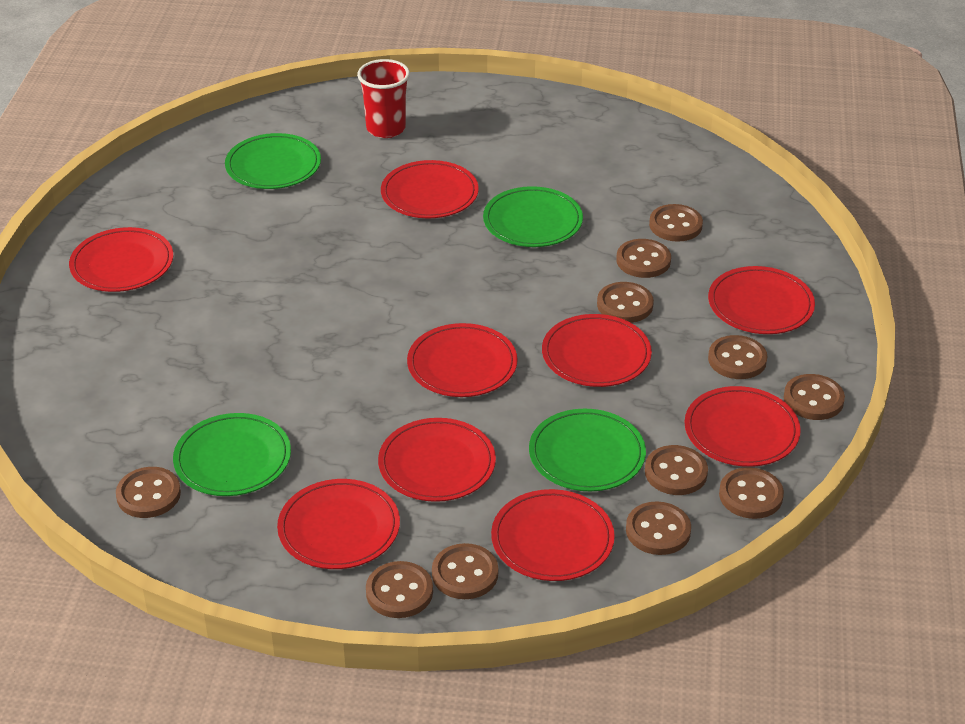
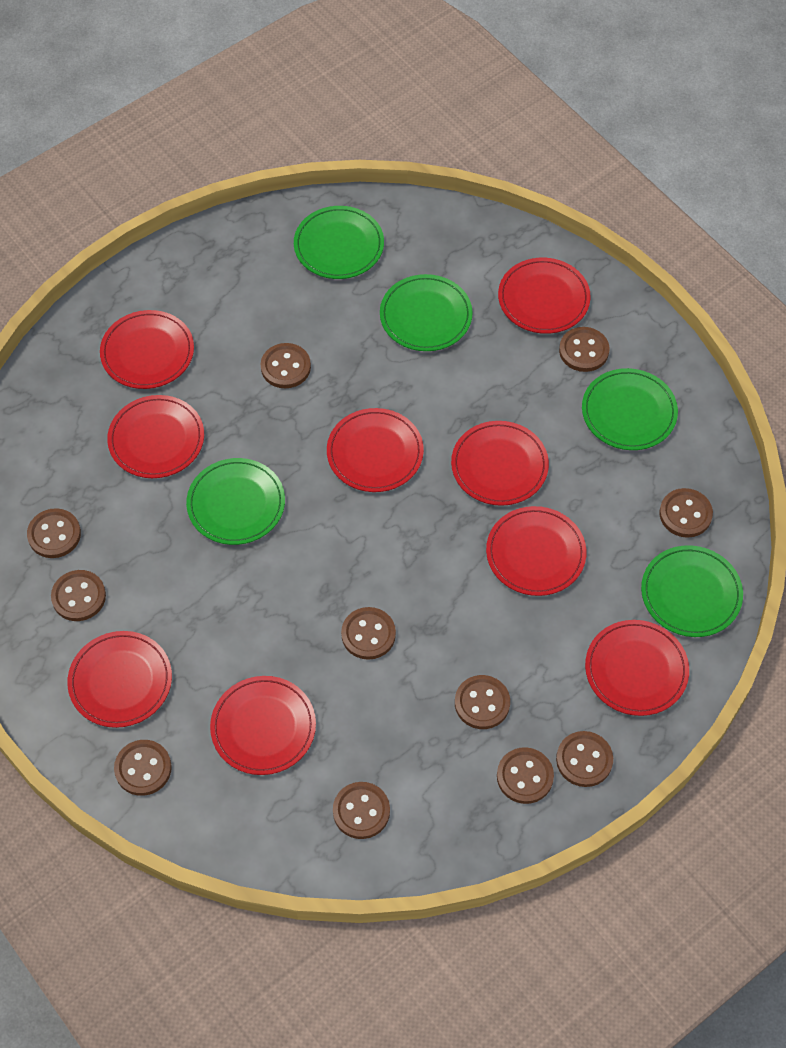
green plate: 4 -> 5
red cup: 1 -> 0

